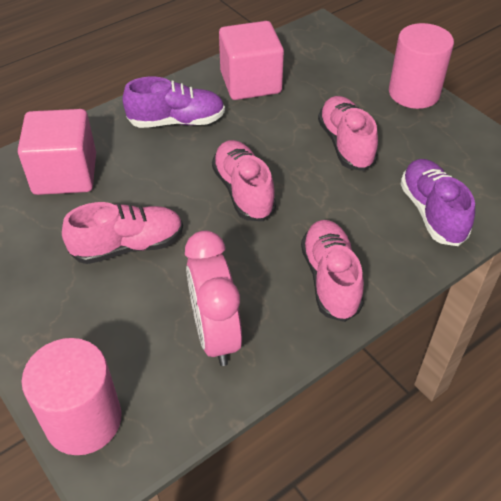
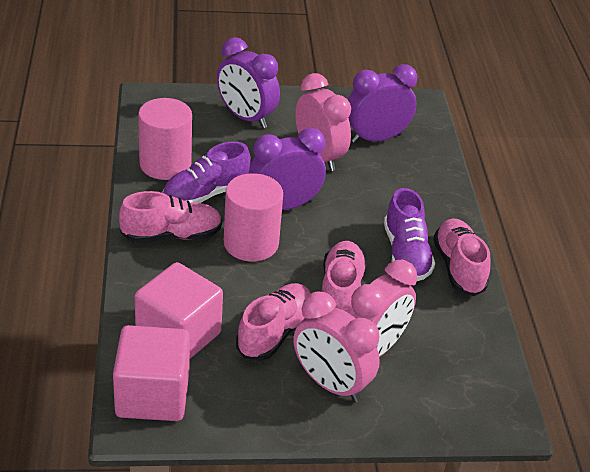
pink clock: 1 -> 3
purple clock: 0 -> 3

